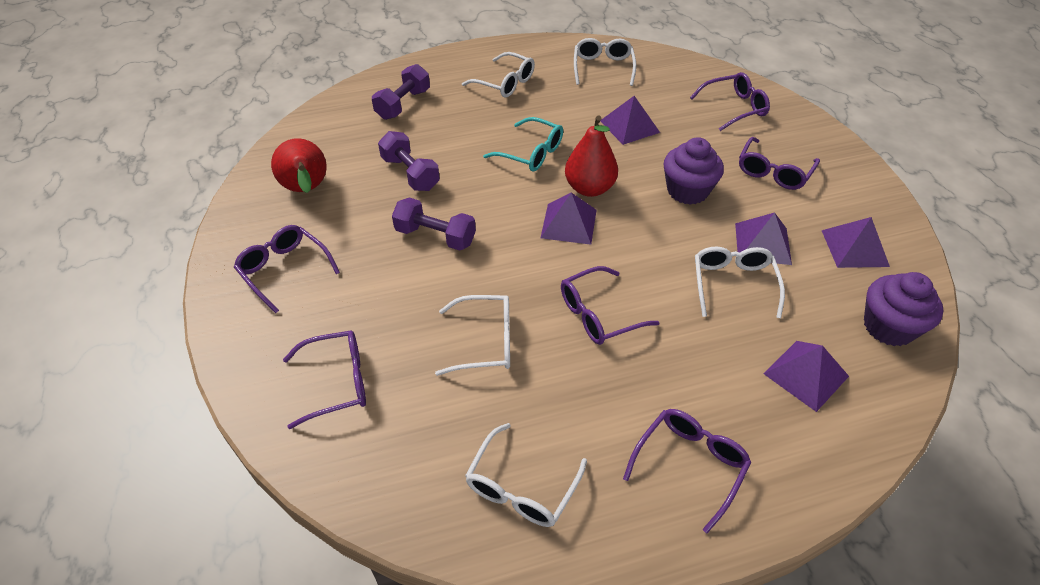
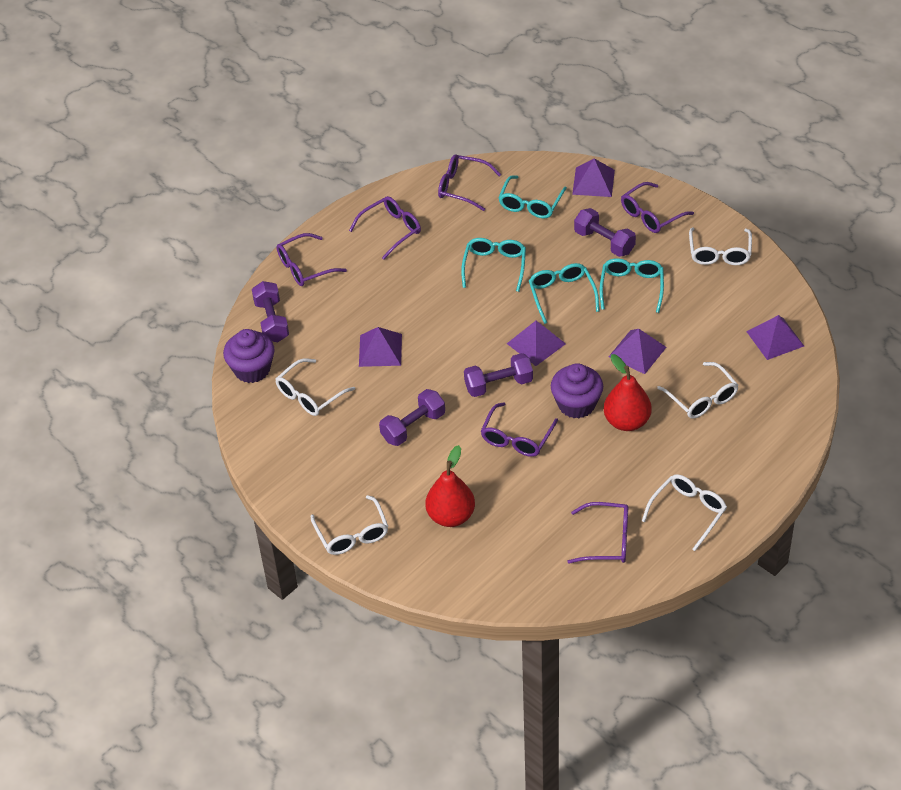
purple dumbbell: 3 -> 4
turquoise glasses: 1 -> 4

